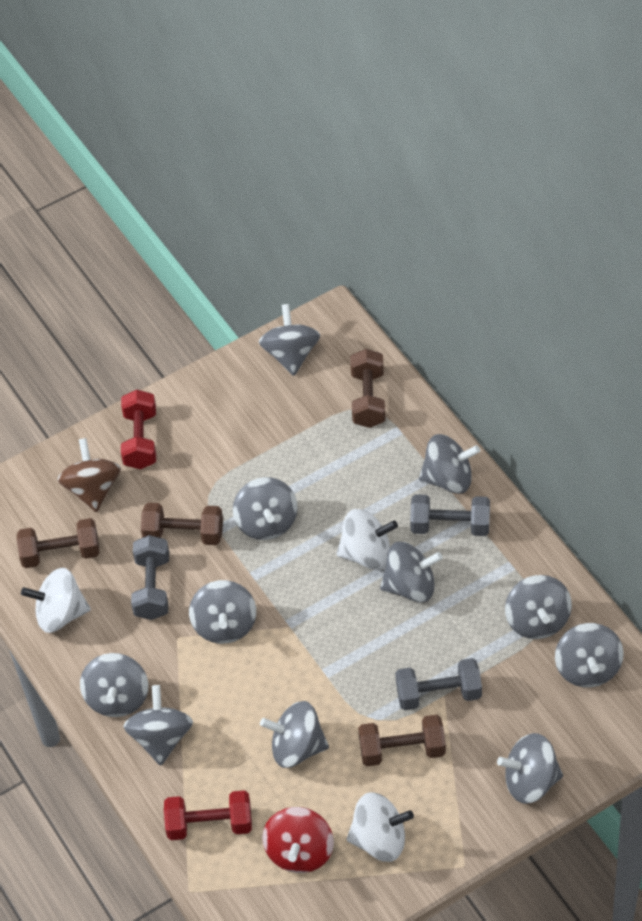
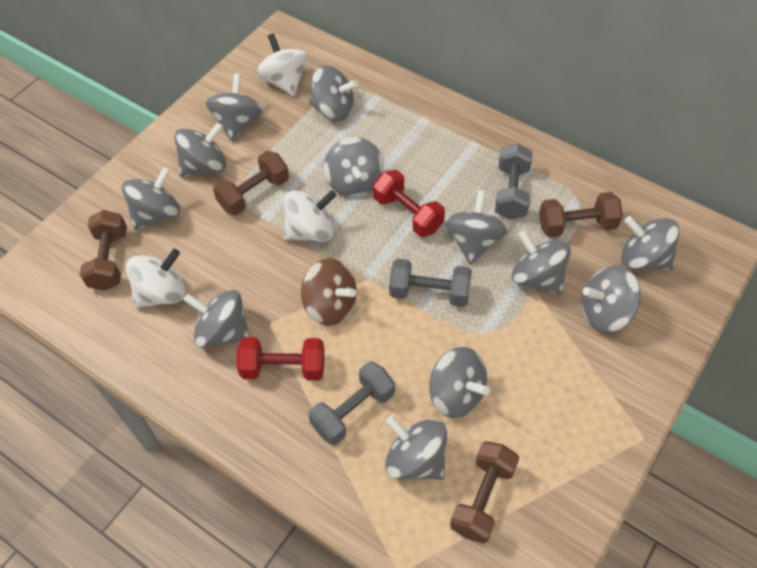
grey spinning top: 11 -> 12
red spinning top: 1 -> 0

